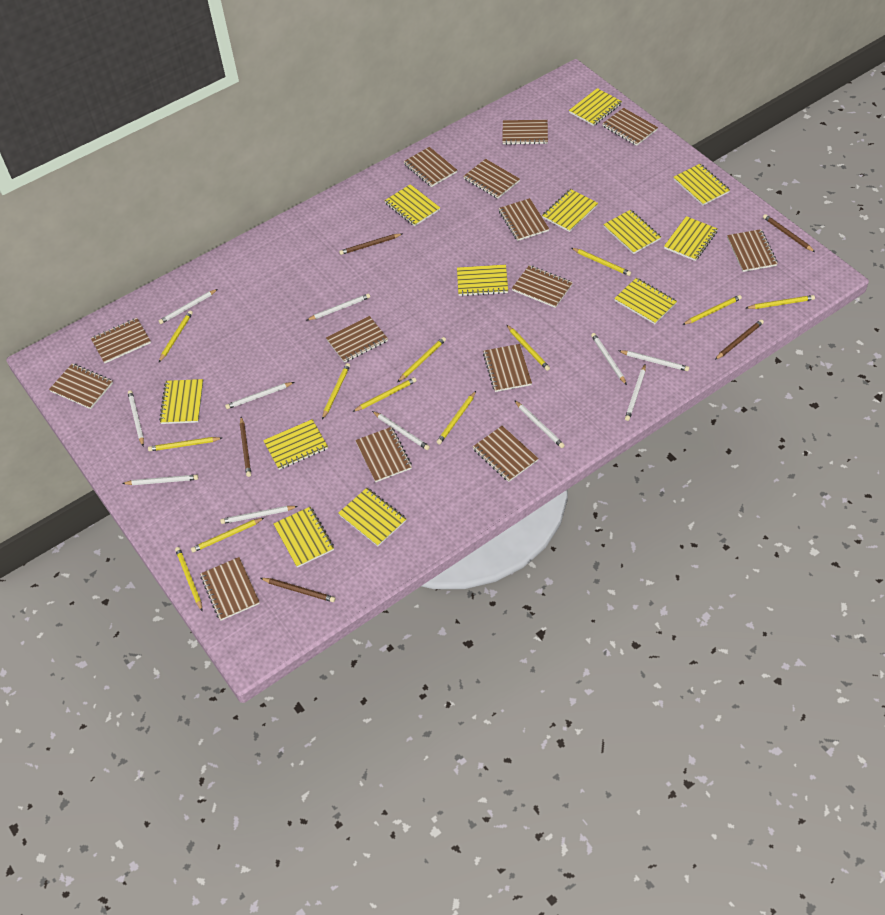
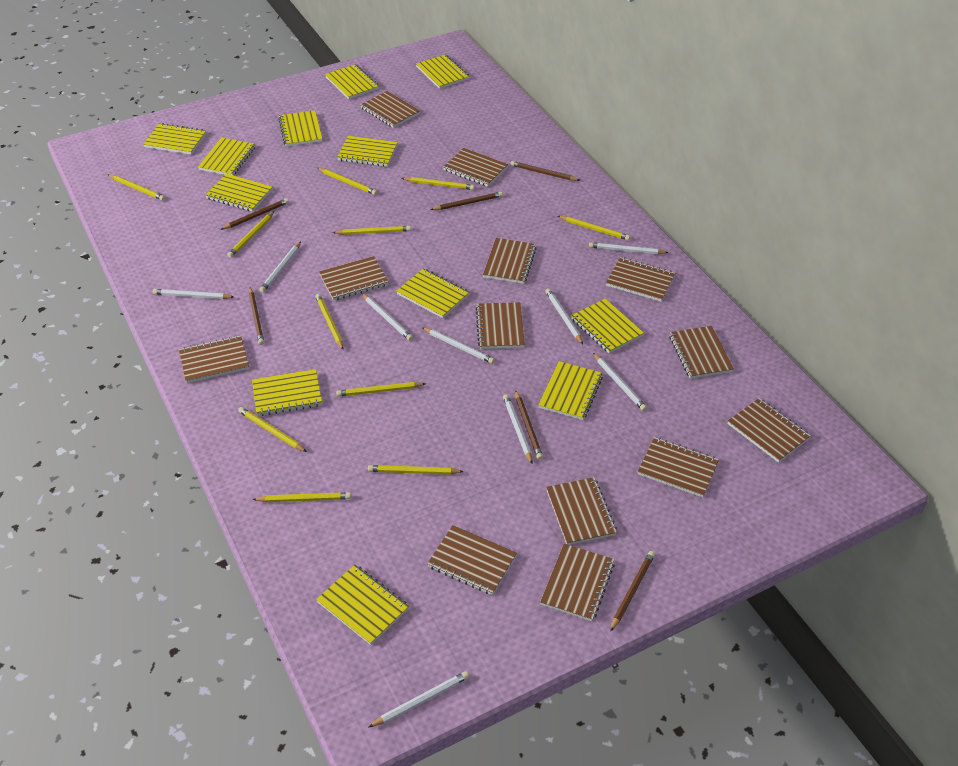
brown notebook: 14 -> 13
brown pencil: 5 -> 6
white pencil: 11 -> 9
yellow pencil: 12 -> 11

